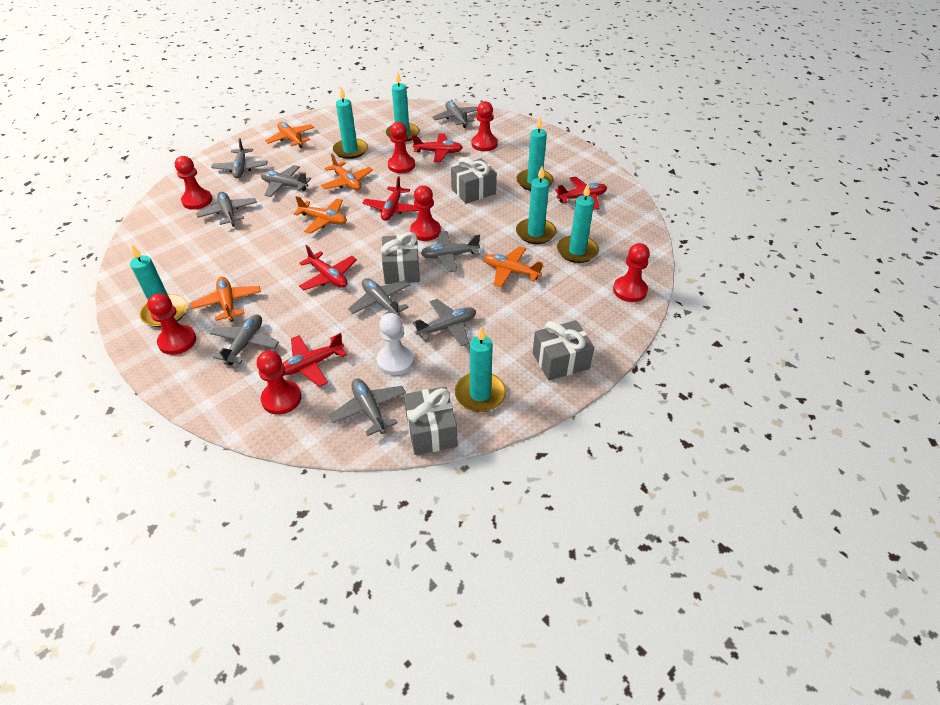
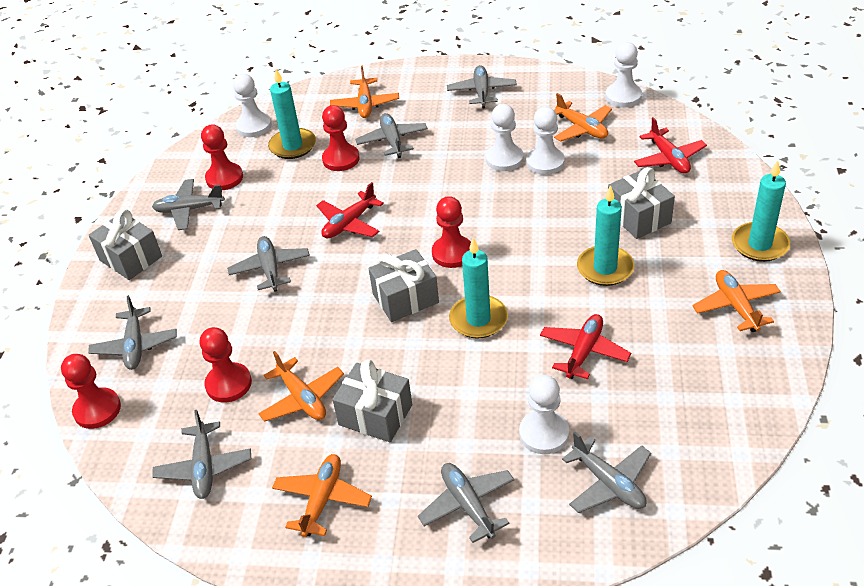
grey plane: 9 -> 8
red pawn: 7 -> 5
red plane: 5 -> 3
turquoise candle: 7 -> 4
white pawn: 1 -> 5

